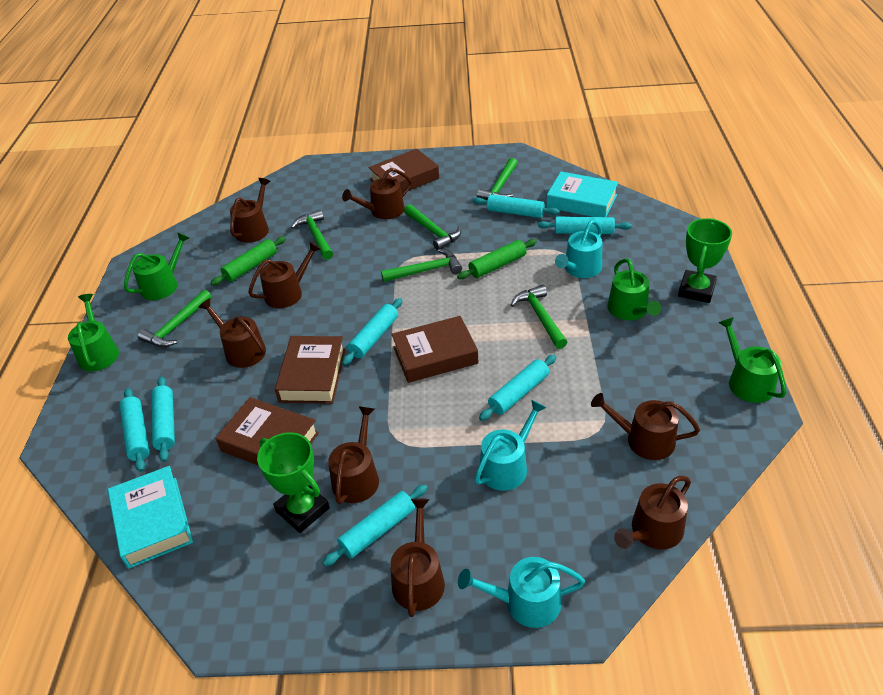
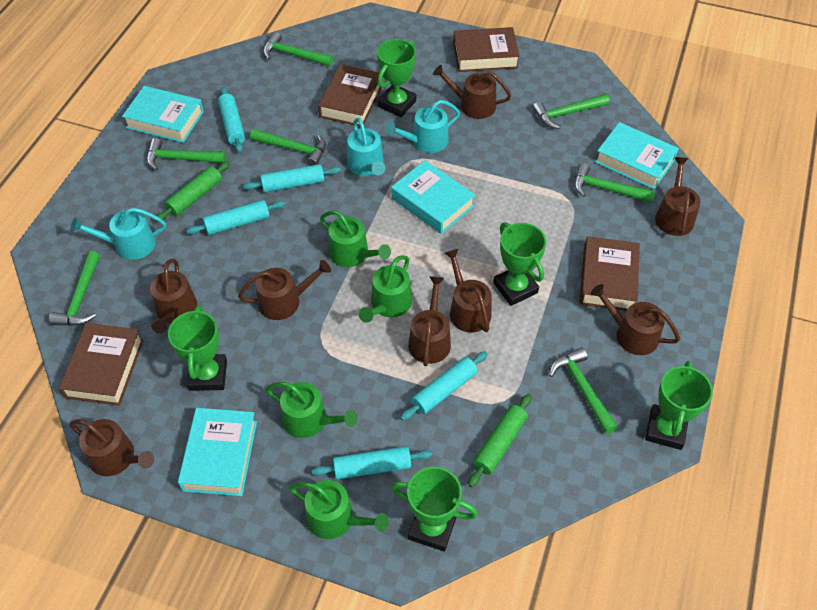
green hammer: 6 -> 7
green trophy: 2 -> 5
turquoise book: 2 -> 4
turquoise rolling pin: 7 -> 5

